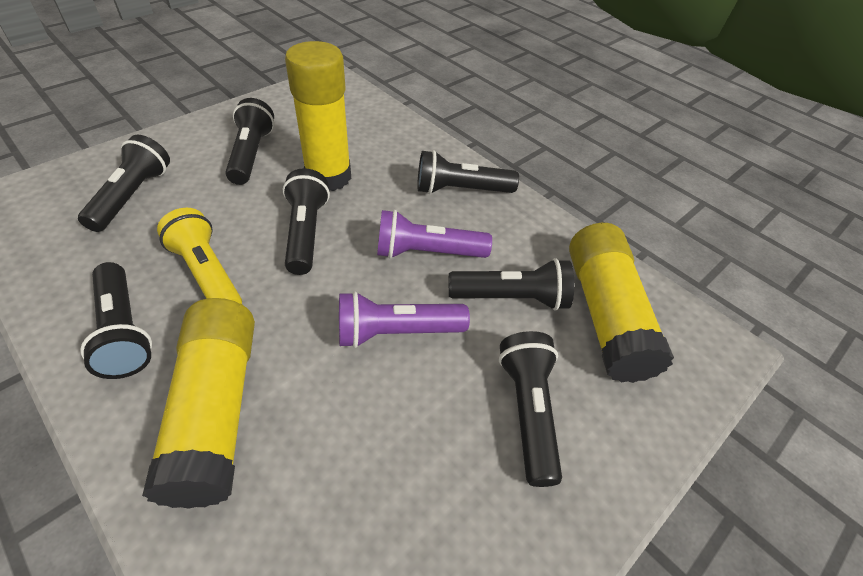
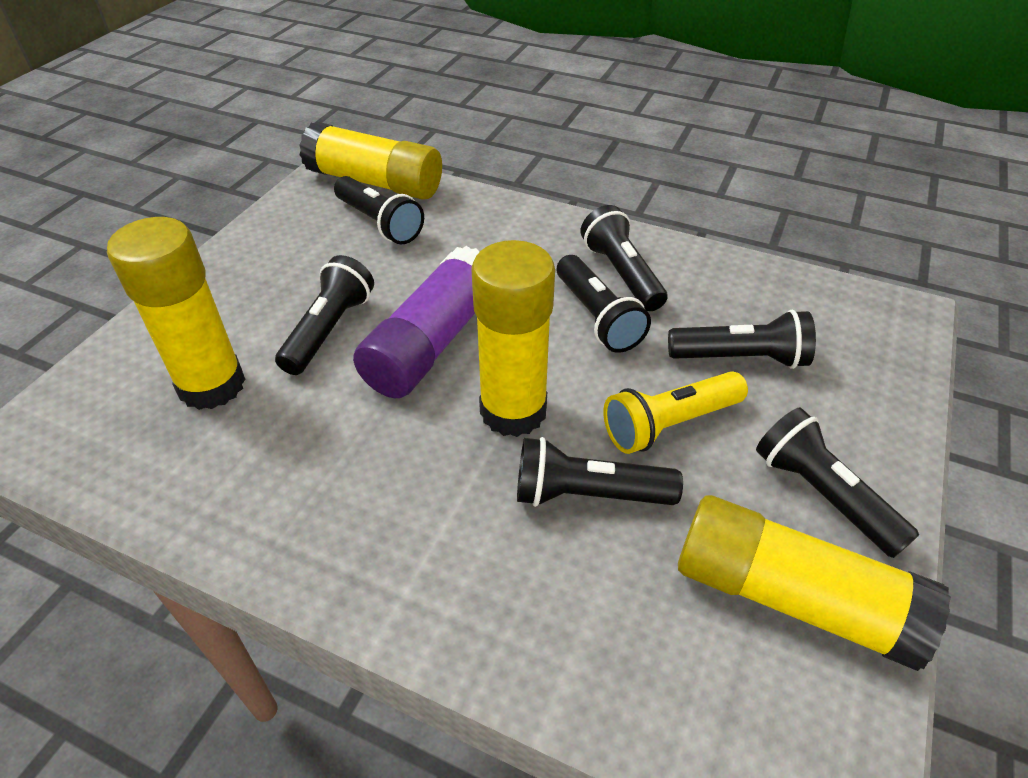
purple flashlight: 2 -> 0
purple glue stick: 0 -> 1
yellow glue stick: 3 -> 4

